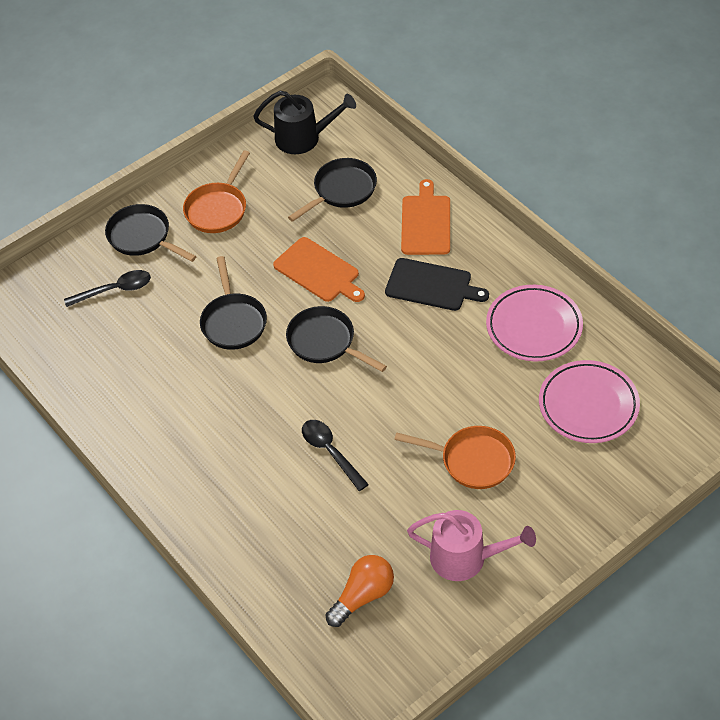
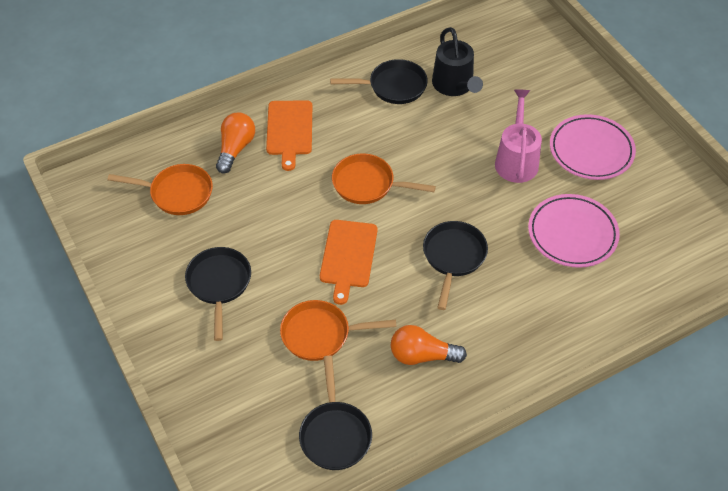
black cutting board: 1 -> 0
black spoon: 2 -> 0
orange light bulb: 1 -> 2
orange pan: 2 -> 3

